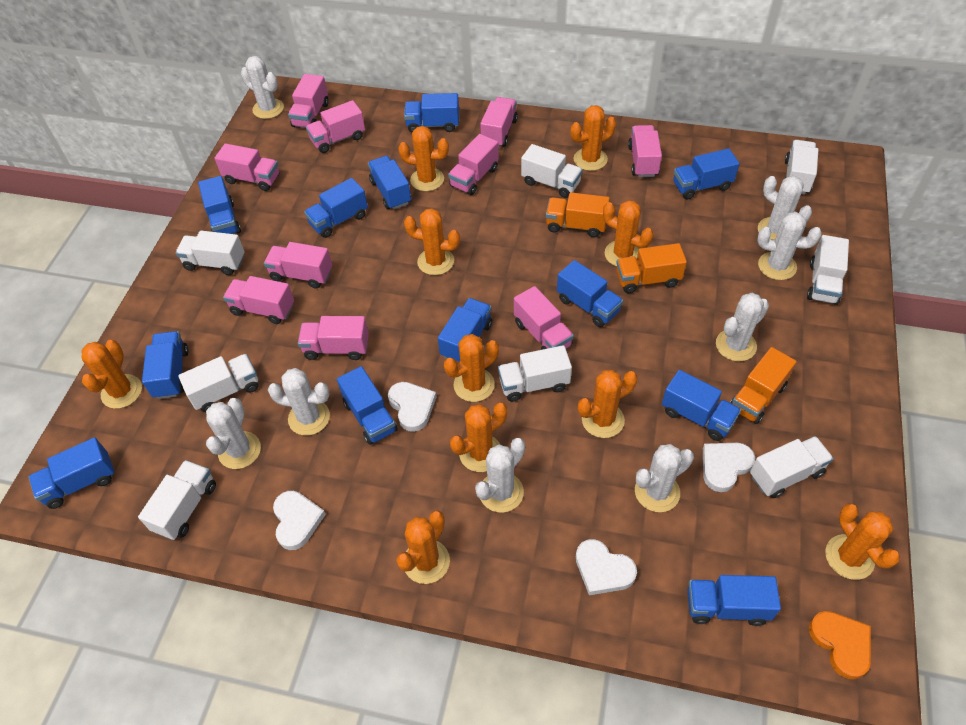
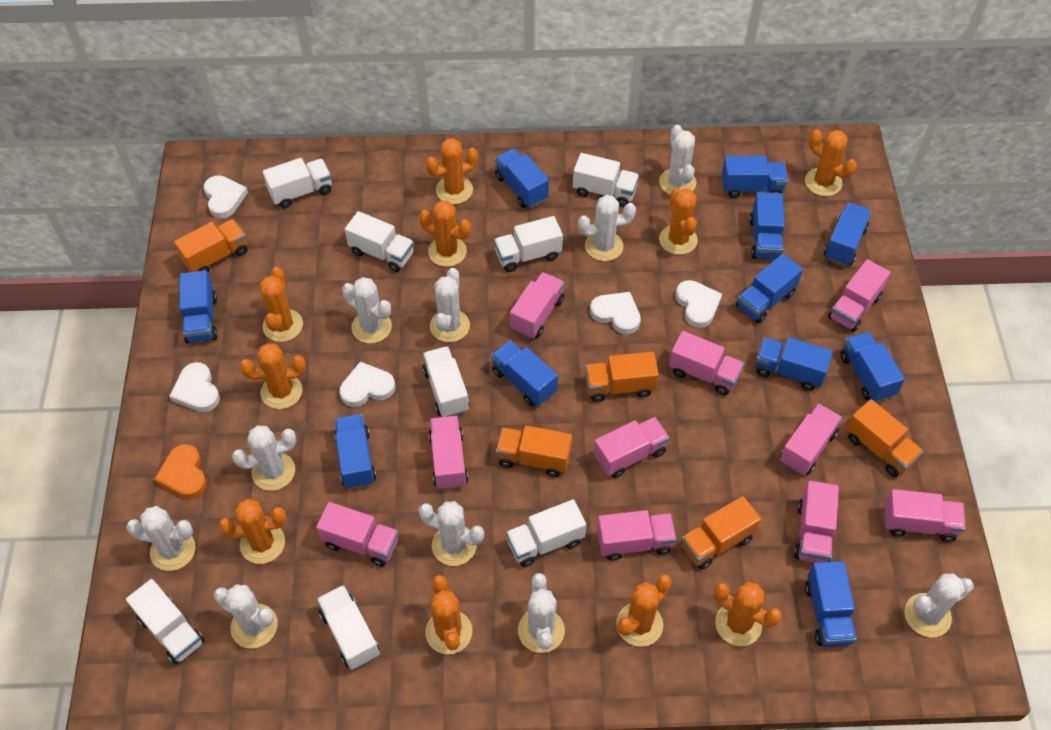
blue truck: 12 -> 11
orange truck: 3 -> 5
white cactus: 8 -> 10
white heart: 4 -> 5

